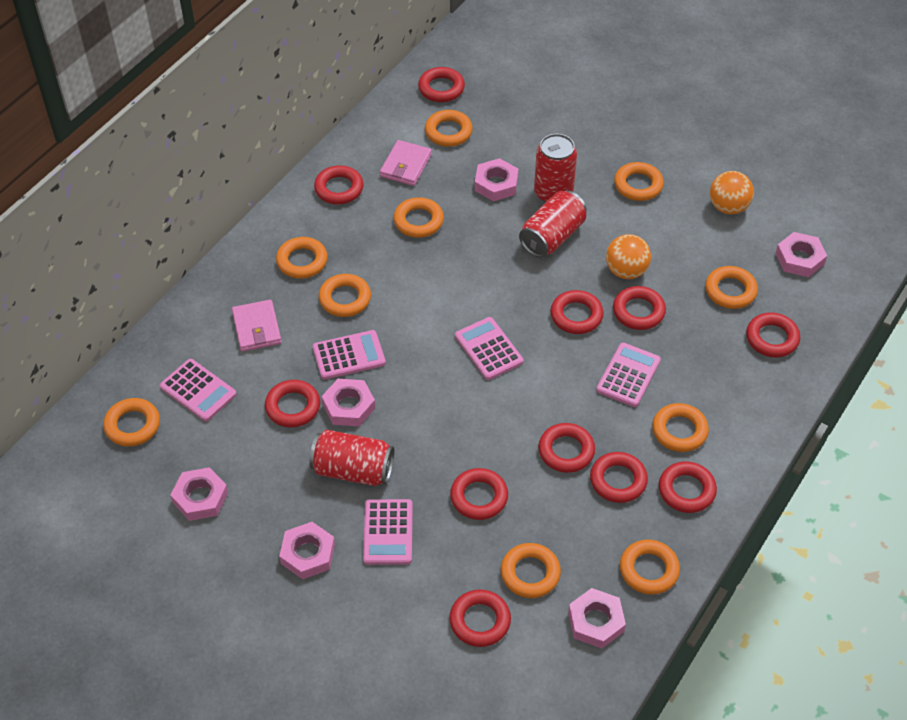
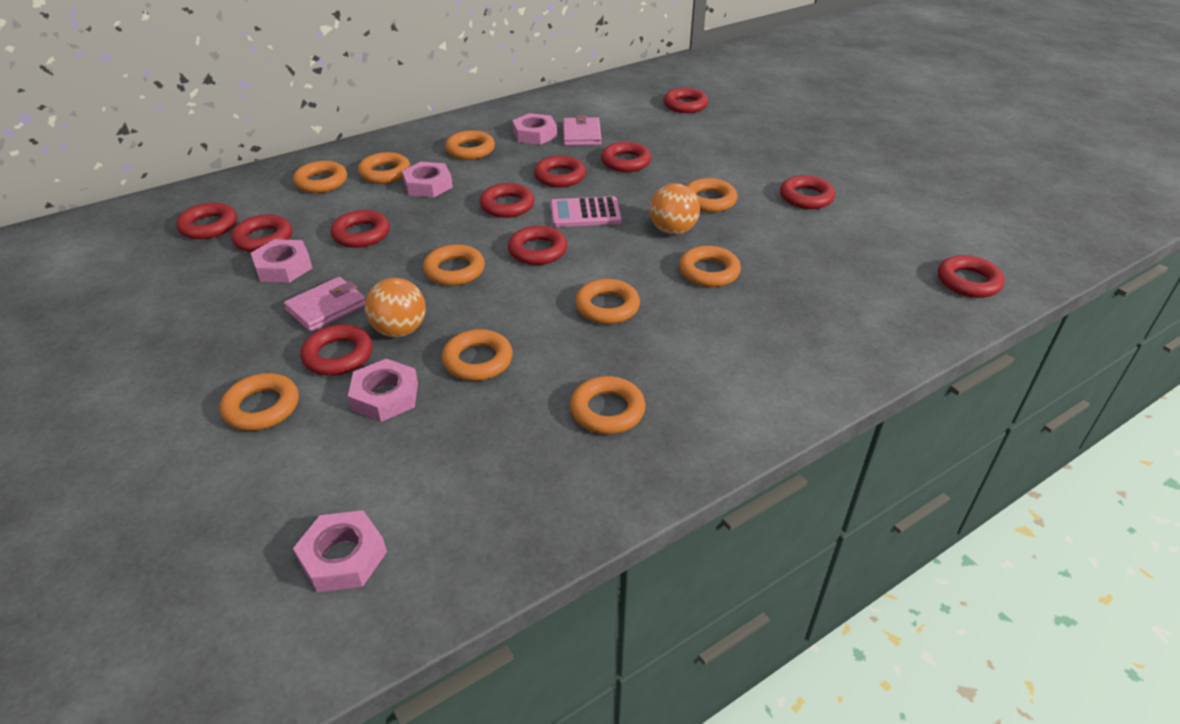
pink calculator: 5 -> 1
pink nut: 6 -> 5
red can: 3 -> 0

